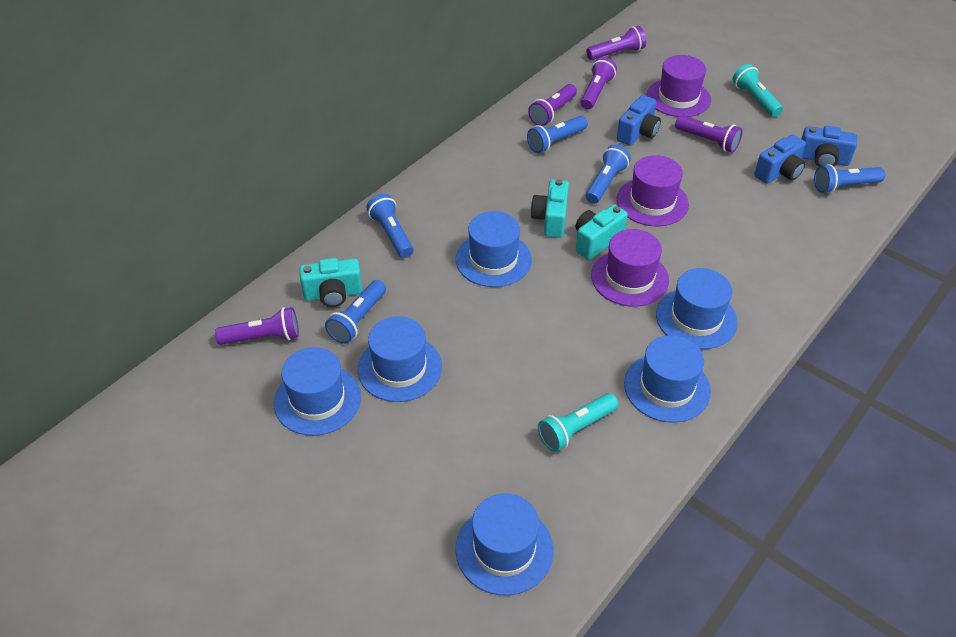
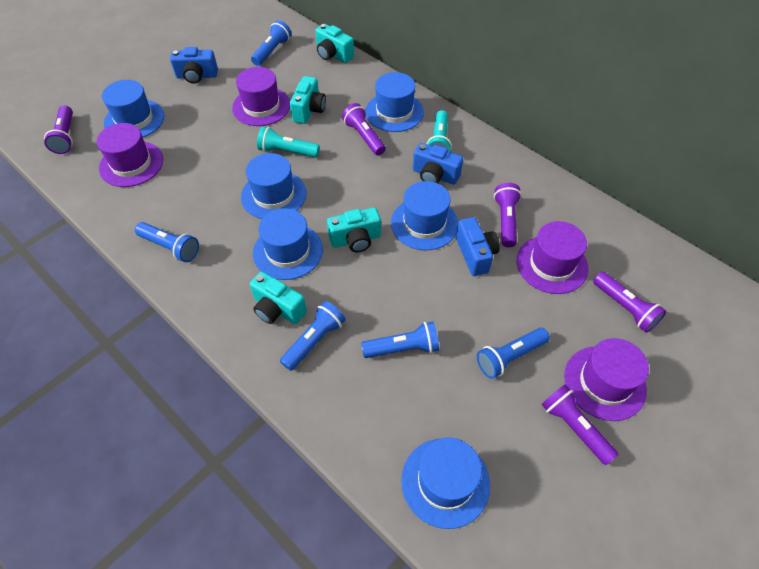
purple hat: 3 -> 4
turquoise camera: 3 -> 4

